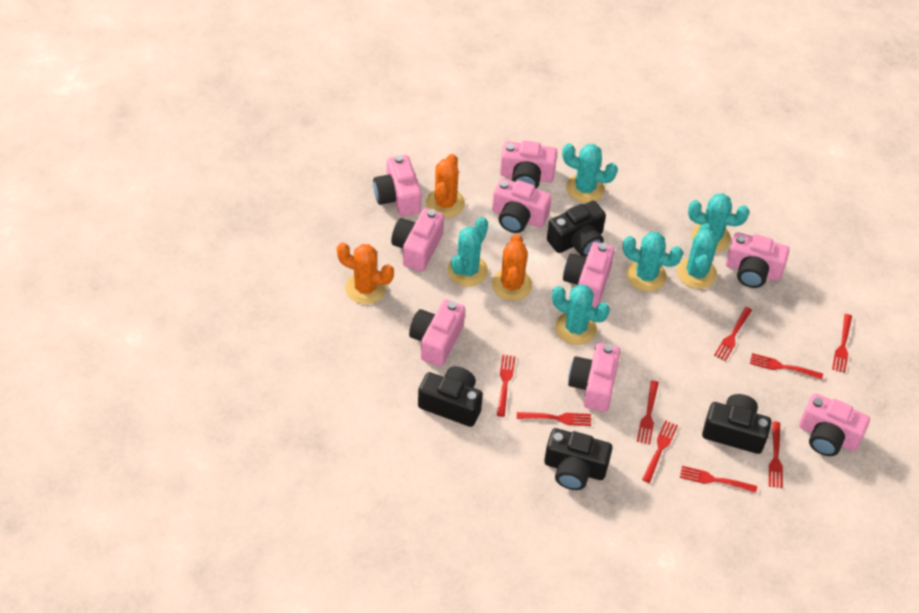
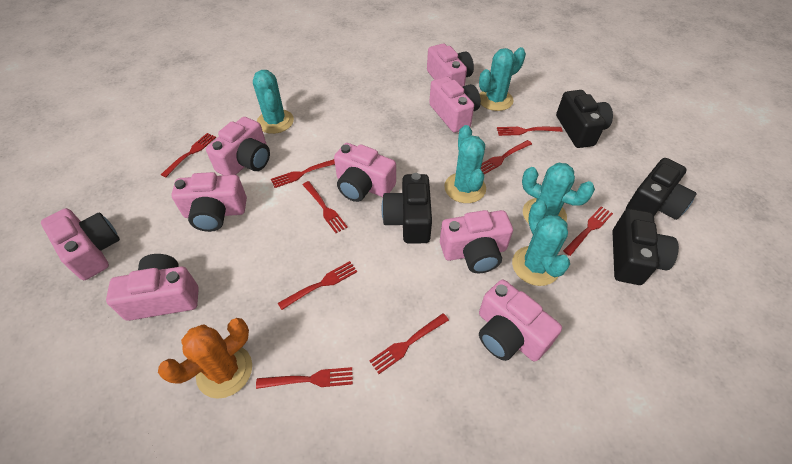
orange cactus: 3 -> 1
turquoise cactus: 6 -> 5

